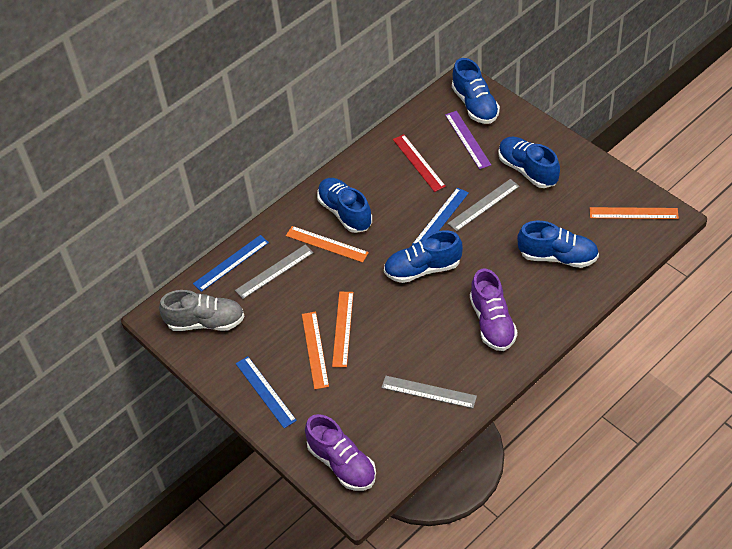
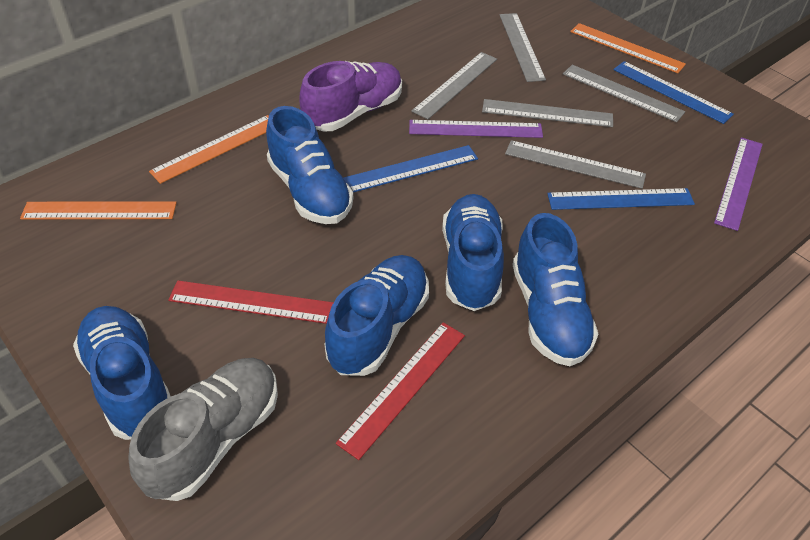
grey ruler: 3 -> 5
orange ruler: 4 -> 3
purple ruler: 1 -> 2
purple shoe: 2 -> 1
red ruler: 1 -> 2

